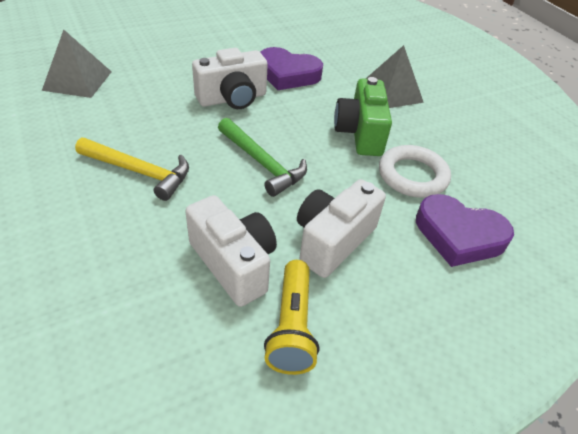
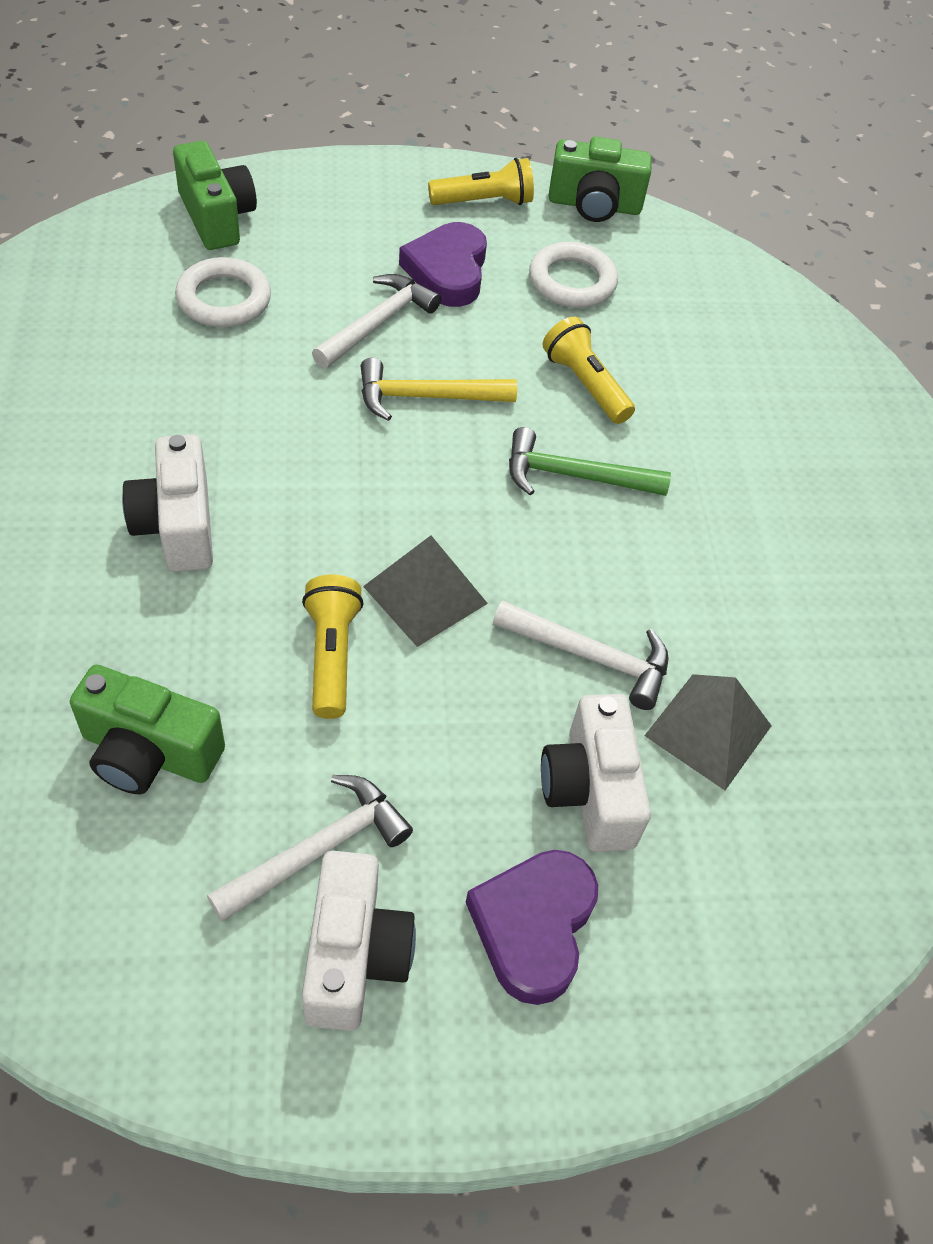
green camera: 1 -> 3
white hammer: 0 -> 3
white ring: 1 -> 2
yellow flashlight: 1 -> 3

